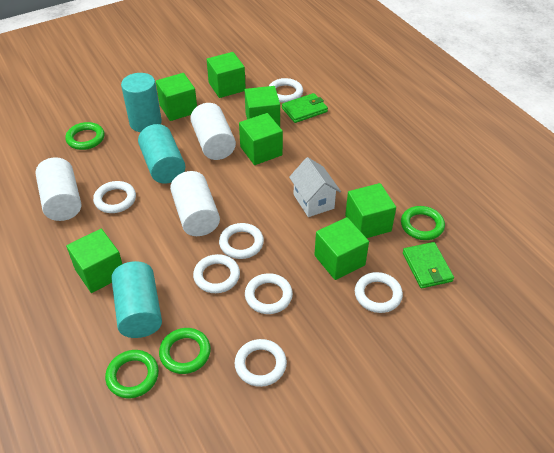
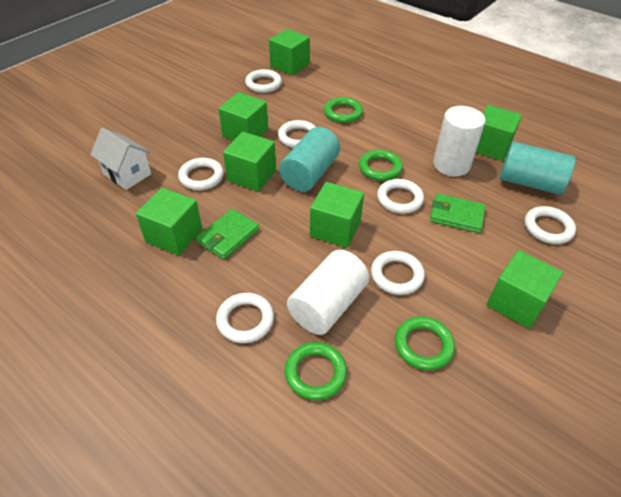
turquoise cylinder: 3 -> 2
white cylinder: 3 -> 2

